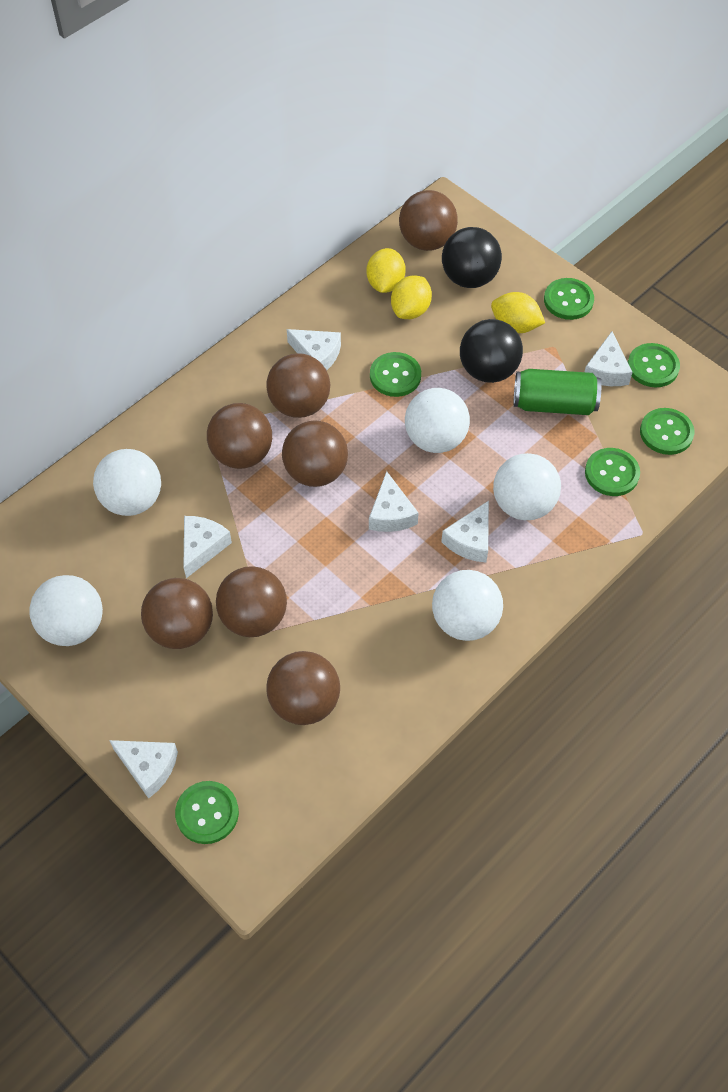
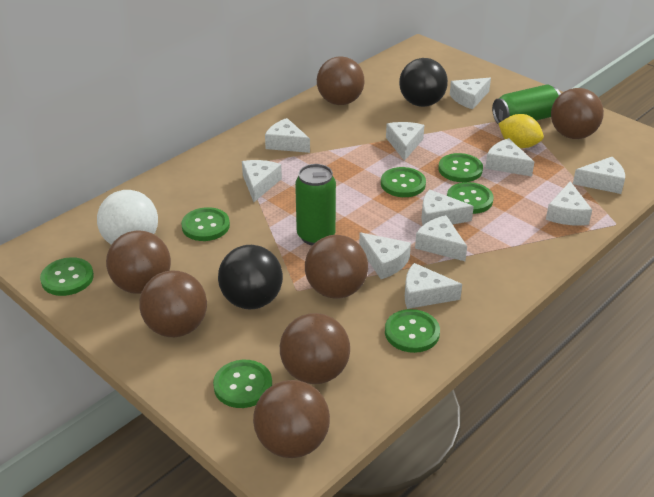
green button: 6 -> 7
green can: 1 -> 2
white ball: 5 -> 1
white cheese: 6 -> 11
yellow lemon: 3 -> 1

